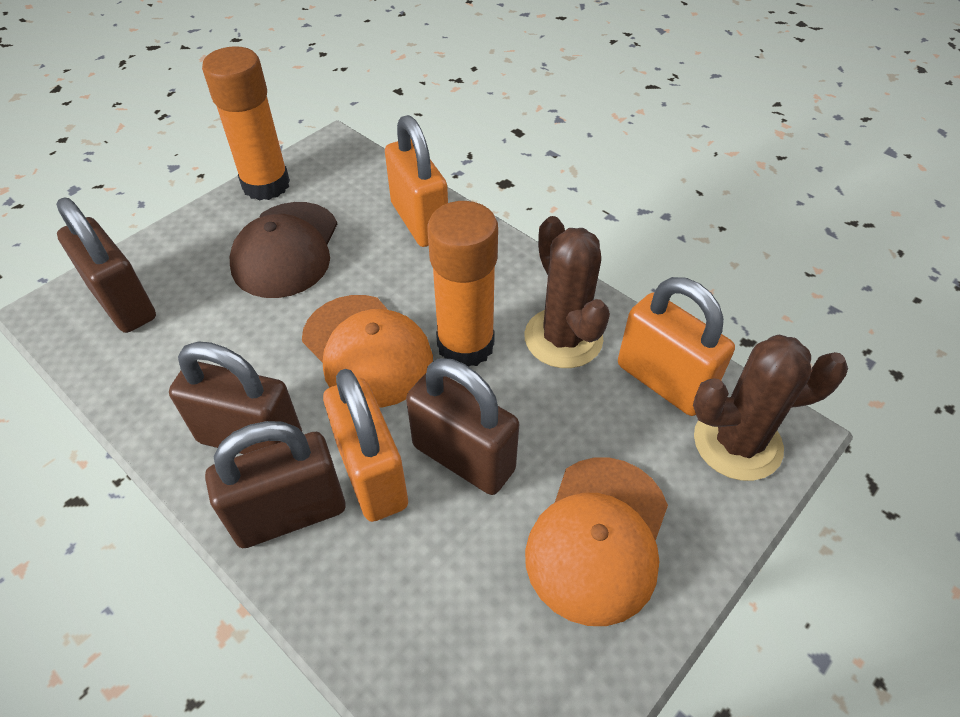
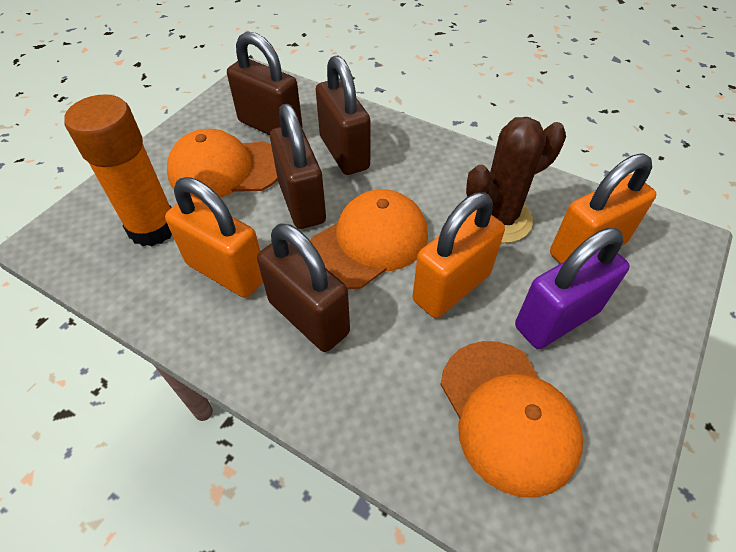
brown cactus: 2 -> 1
brown cap: 1 -> 0
orange cap: 2 -> 3
orange glue stick: 2 -> 1
purple padlock: 0 -> 1

